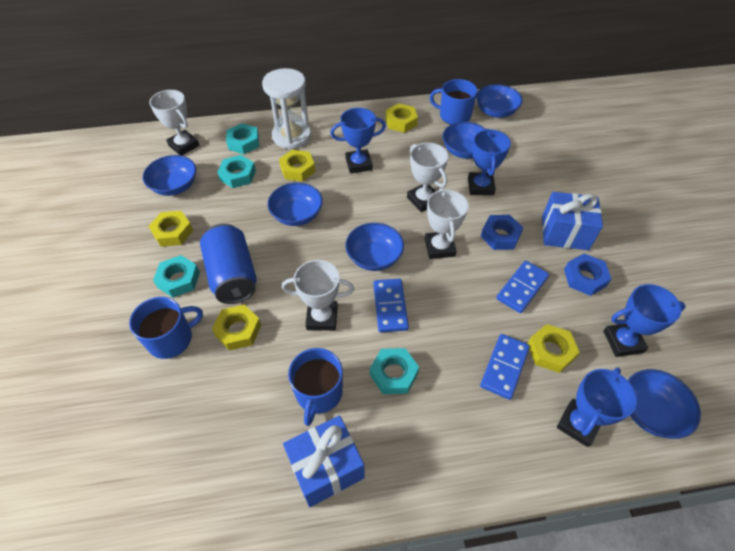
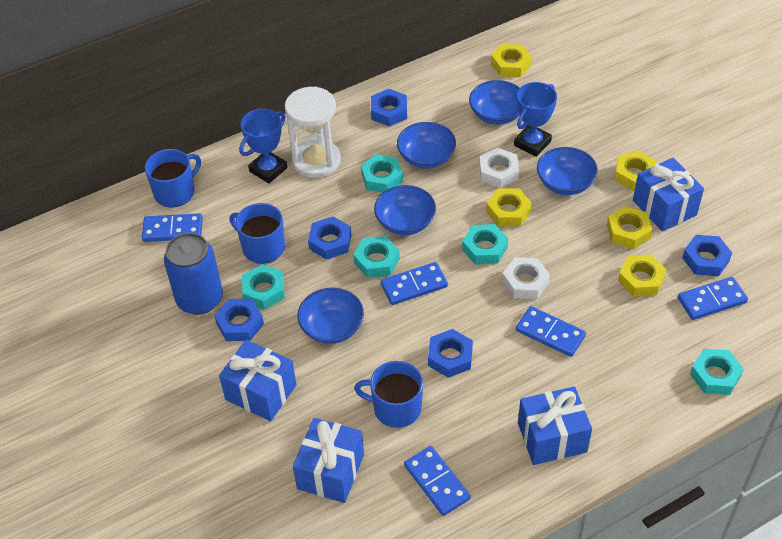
blue bowl: 6 -> 5
blue domino: 3 -> 5
blue gift: 2 -> 4
blue nut: 2 -> 5
blue trophy: 4 -> 2
turquoise nut: 4 -> 5
white nut: 0 -> 2
white trophy: 4 -> 0

